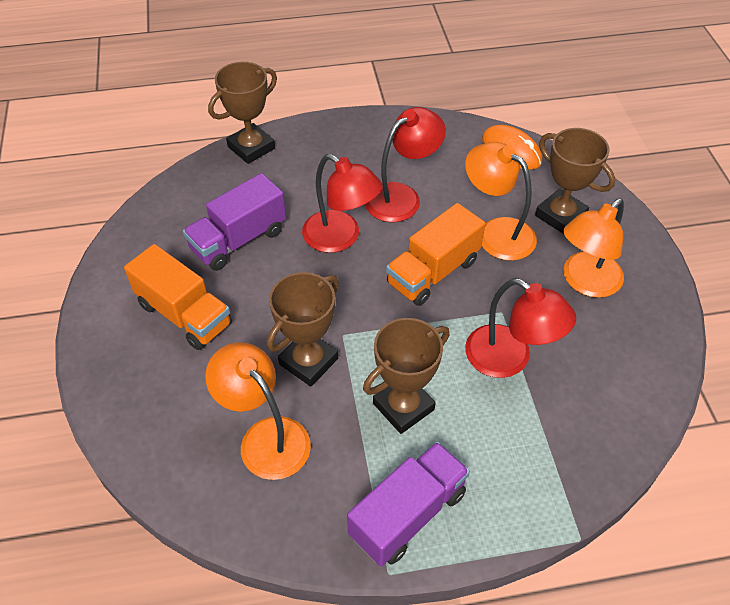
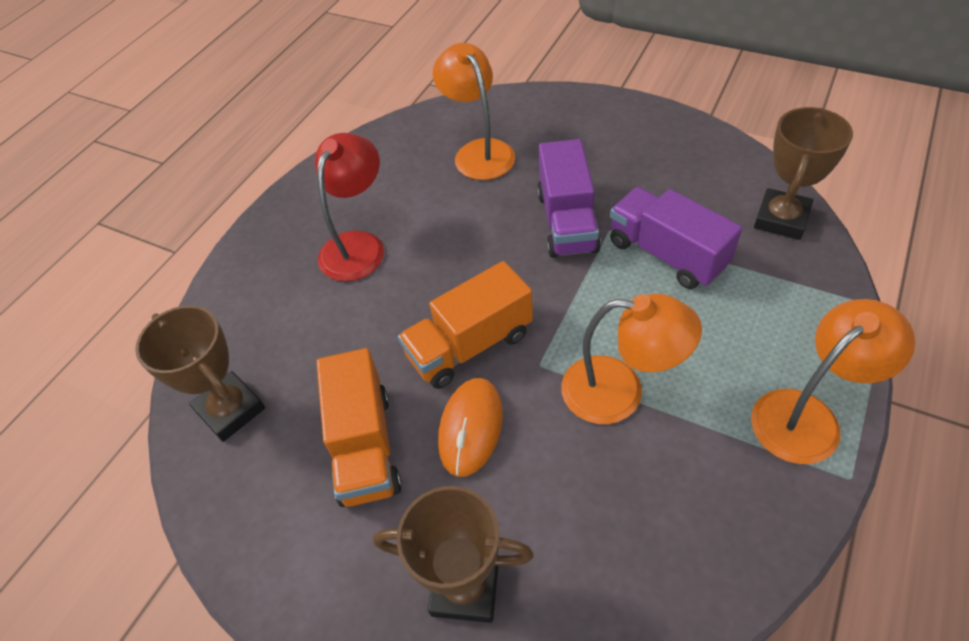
brown trophy: 4 -> 3
red lamp: 3 -> 1

